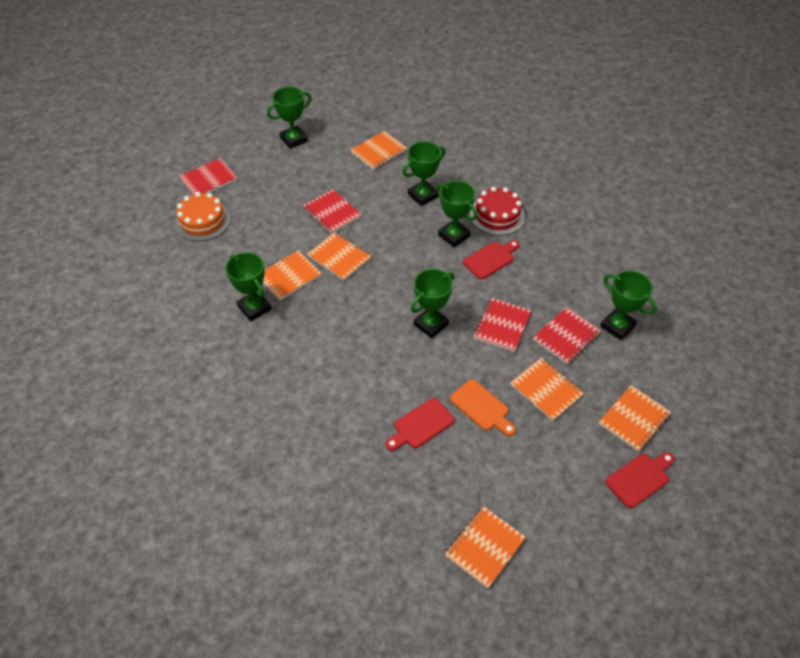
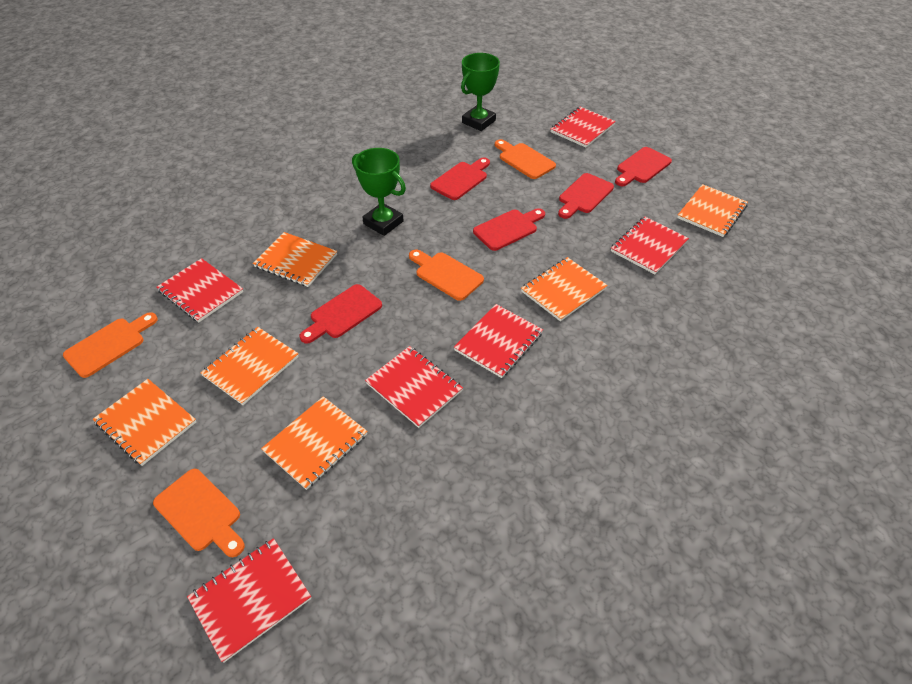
green trophy: 6 -> 2
orange cake: 1 -> 0
orange cutting board: 1 -> 4
red cake: 1 -> 0
red cutting board: 3 -> 5
red notebook: 4 -> 6

